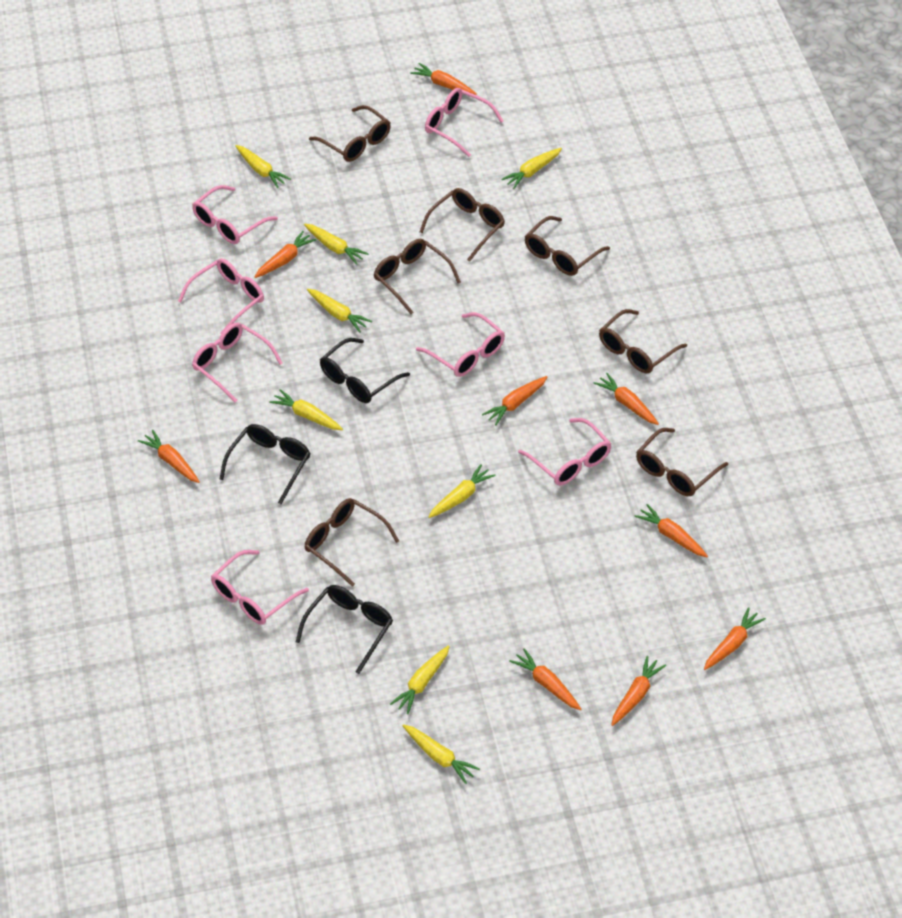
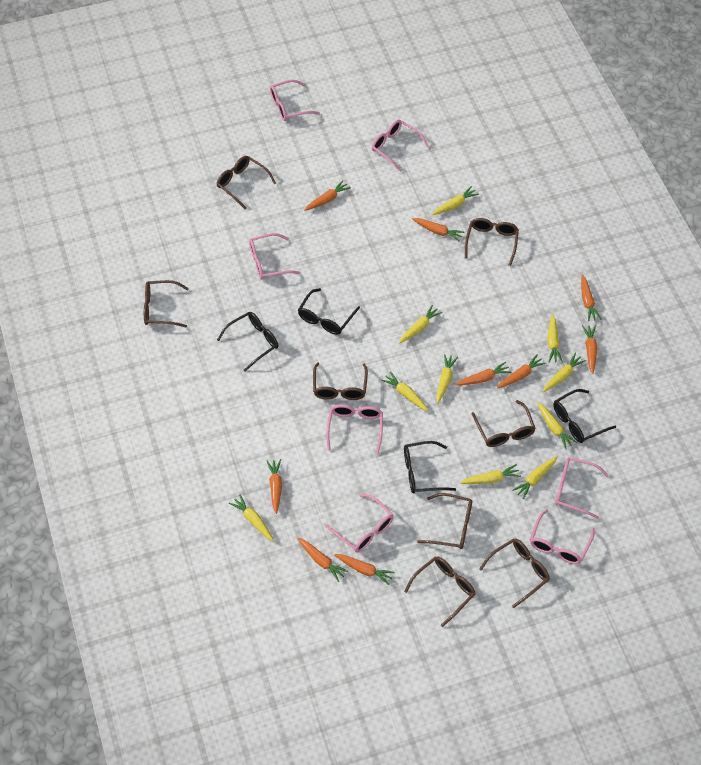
black glasses: 3 -> 4
brown glasses: 7 -> 8
yellow carrot: 8 -> 10

